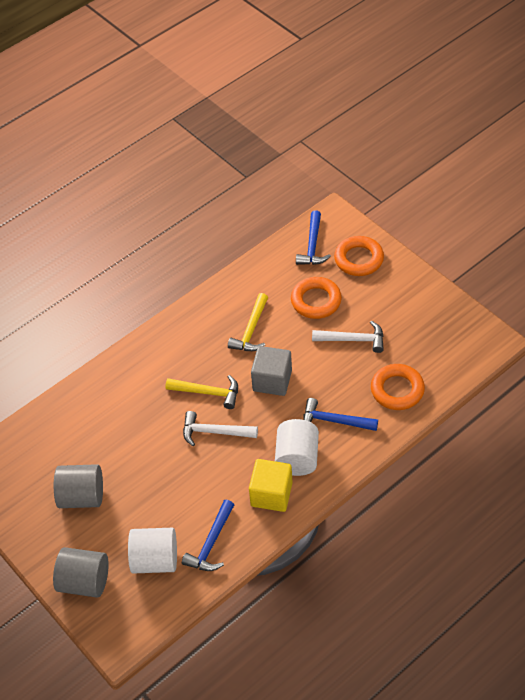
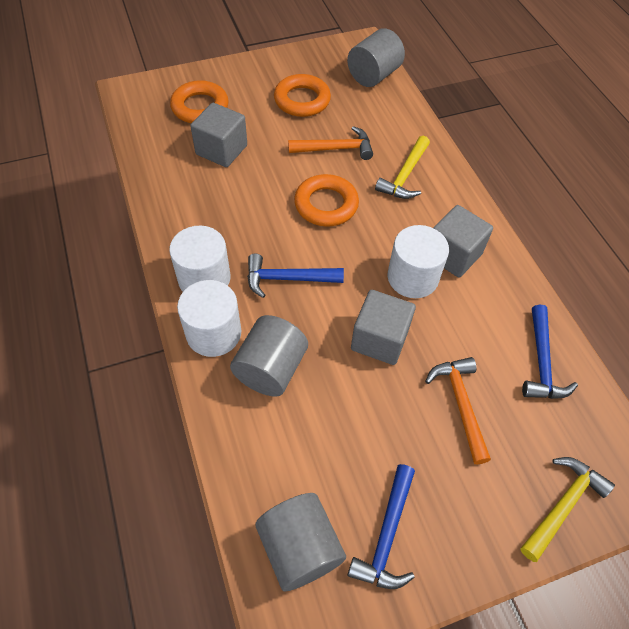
grey cube: 1 -> 3
grey cylinder: 2 -> 3
orange hammer: 0 -> 2
white cylinder: 2 -> 3
white hammer: 2 -> 0
yellow cube: 1 -> 0

